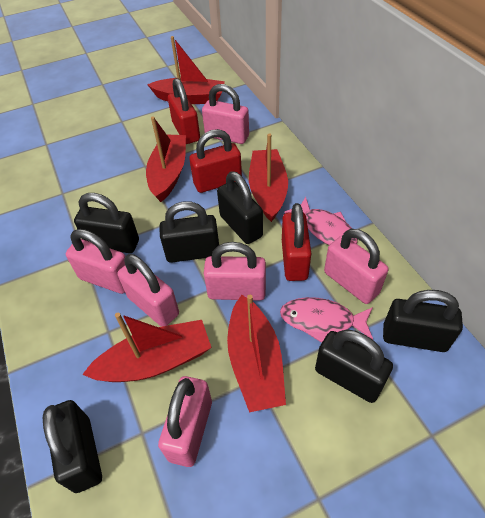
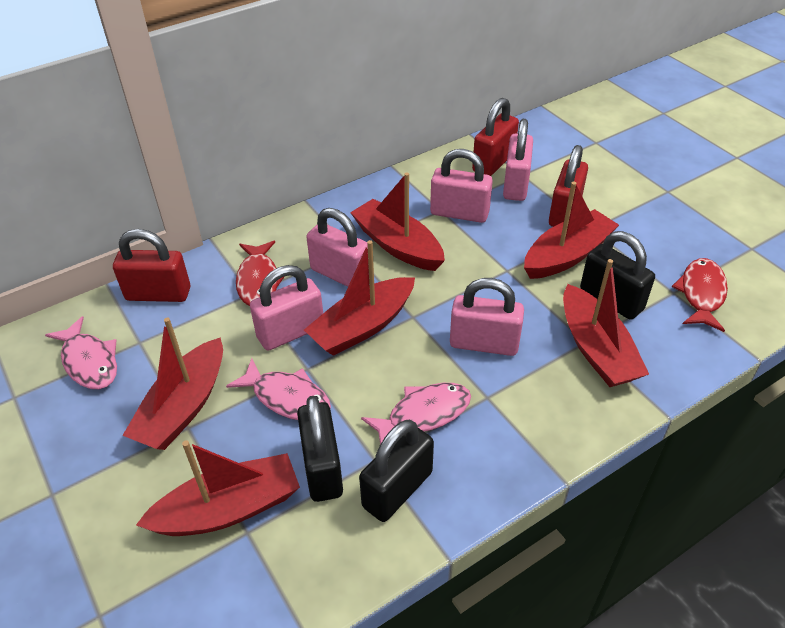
black padlock: 6 -> 3
pink fish: 2 -> 3
pink padlock: 6 -> 5
red boat: 5 -> 6
red fish: 0 -> 2

